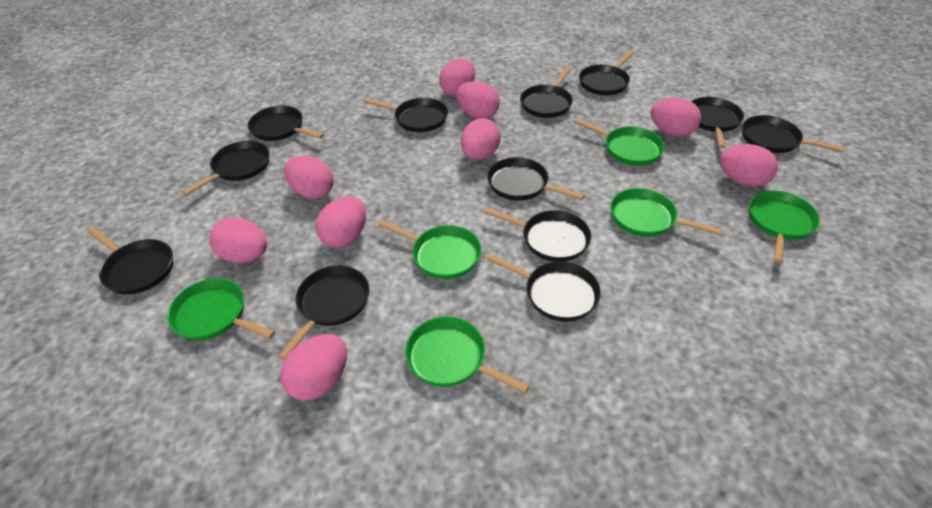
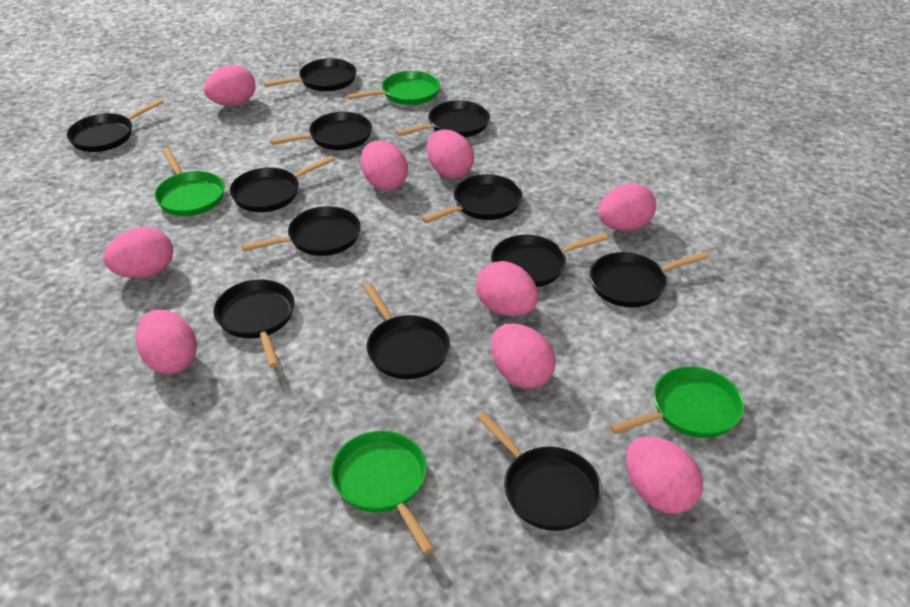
green pan: 6 -> 4

